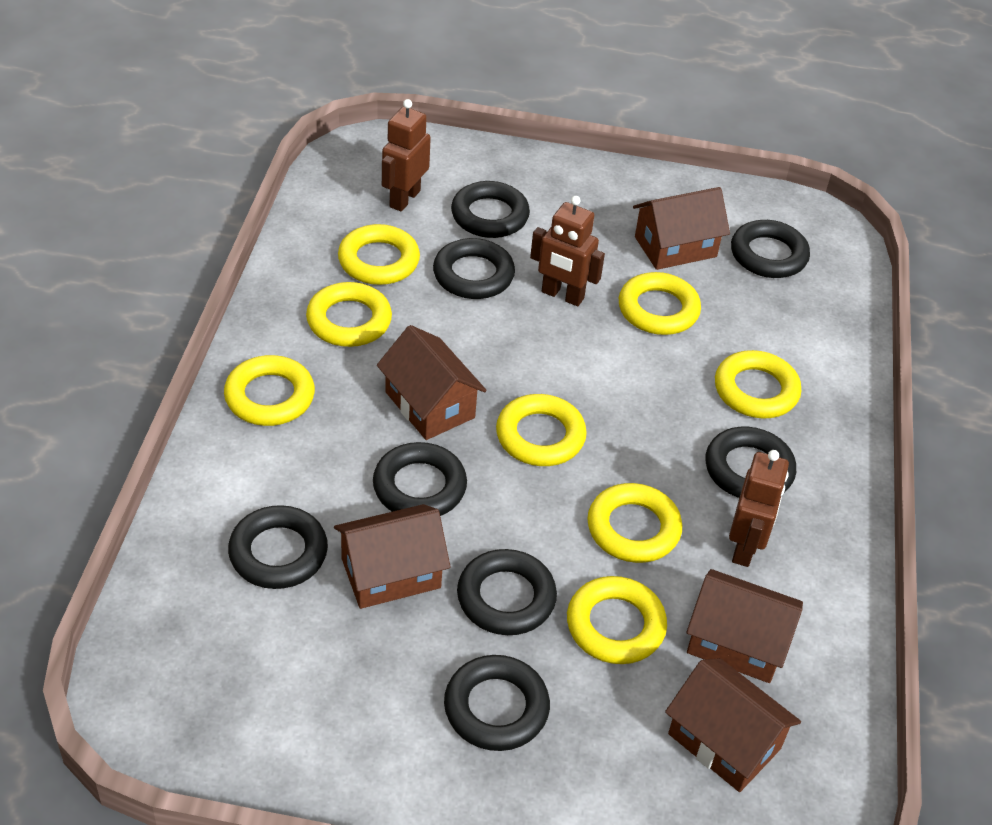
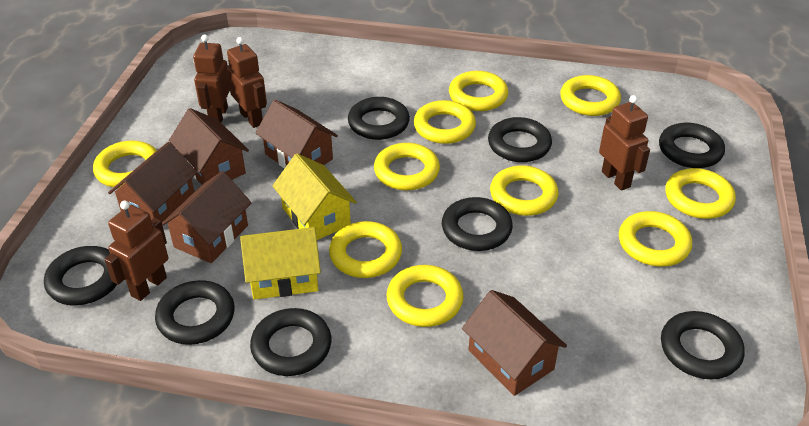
brown robot: 3 -> 4
yellow house: 0 -> 2
yellow ring: 8 -> 10

